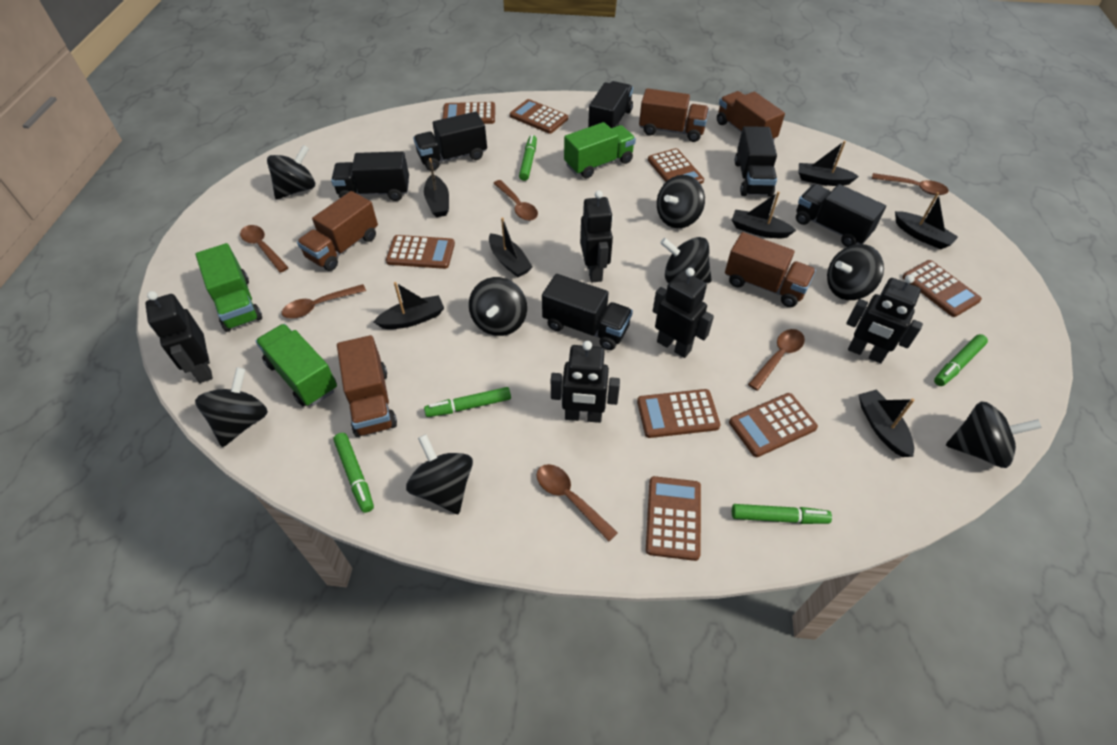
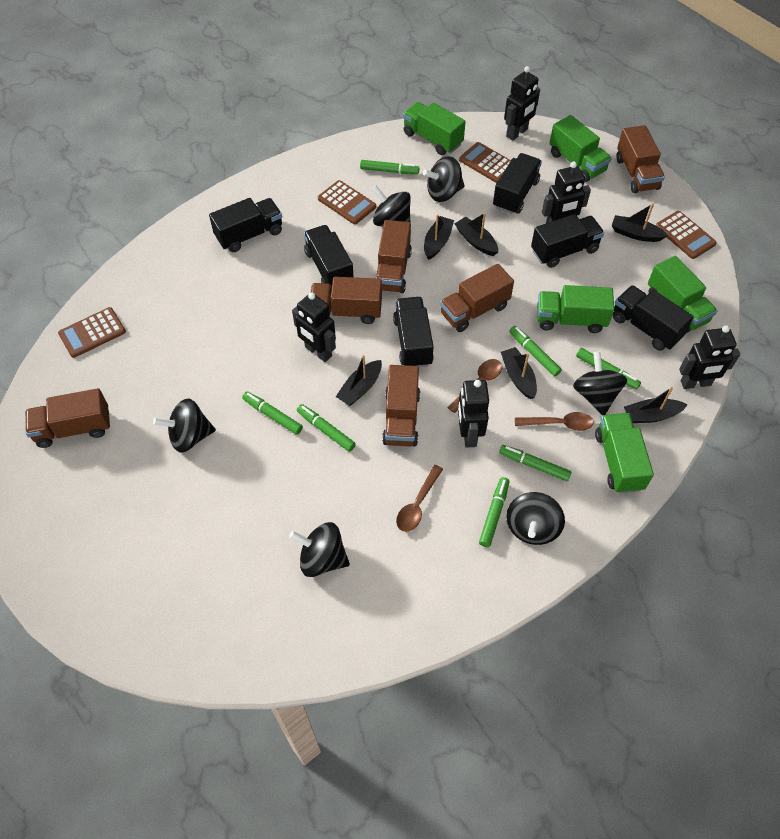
black boat: 7 -> 6
black spinning top: 8 -> 6
brown calculator: 8 -> 4
brown spoon: 6 -> 3
brown truck: 5 -> 6
green marker: 5 -> 7
green truck: 3 -> 5

